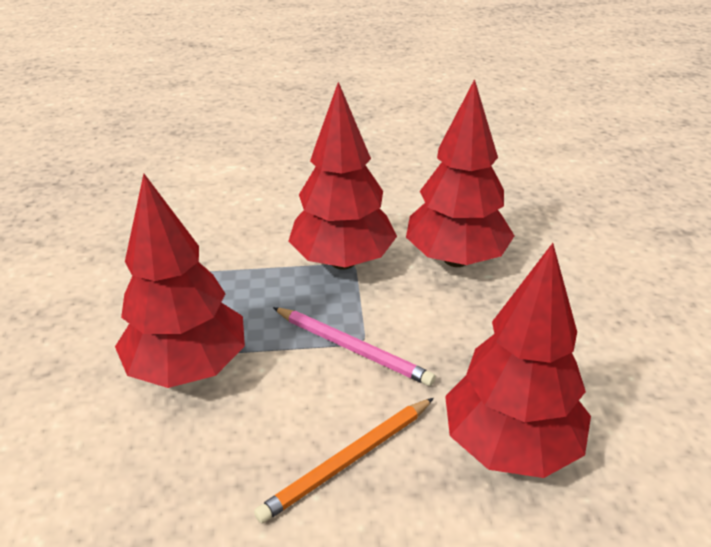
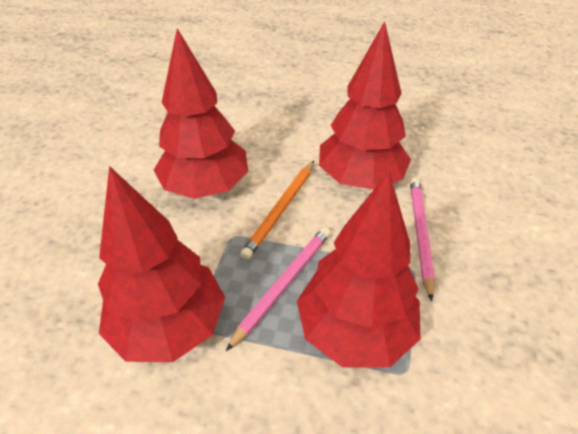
pink pencil: 1 -> 2

